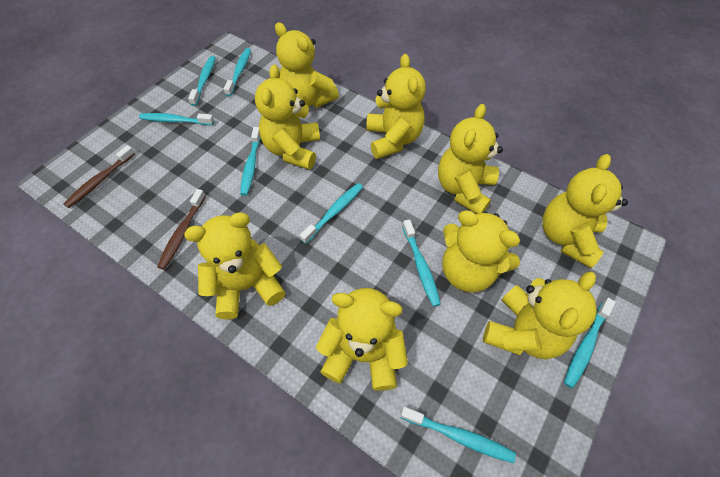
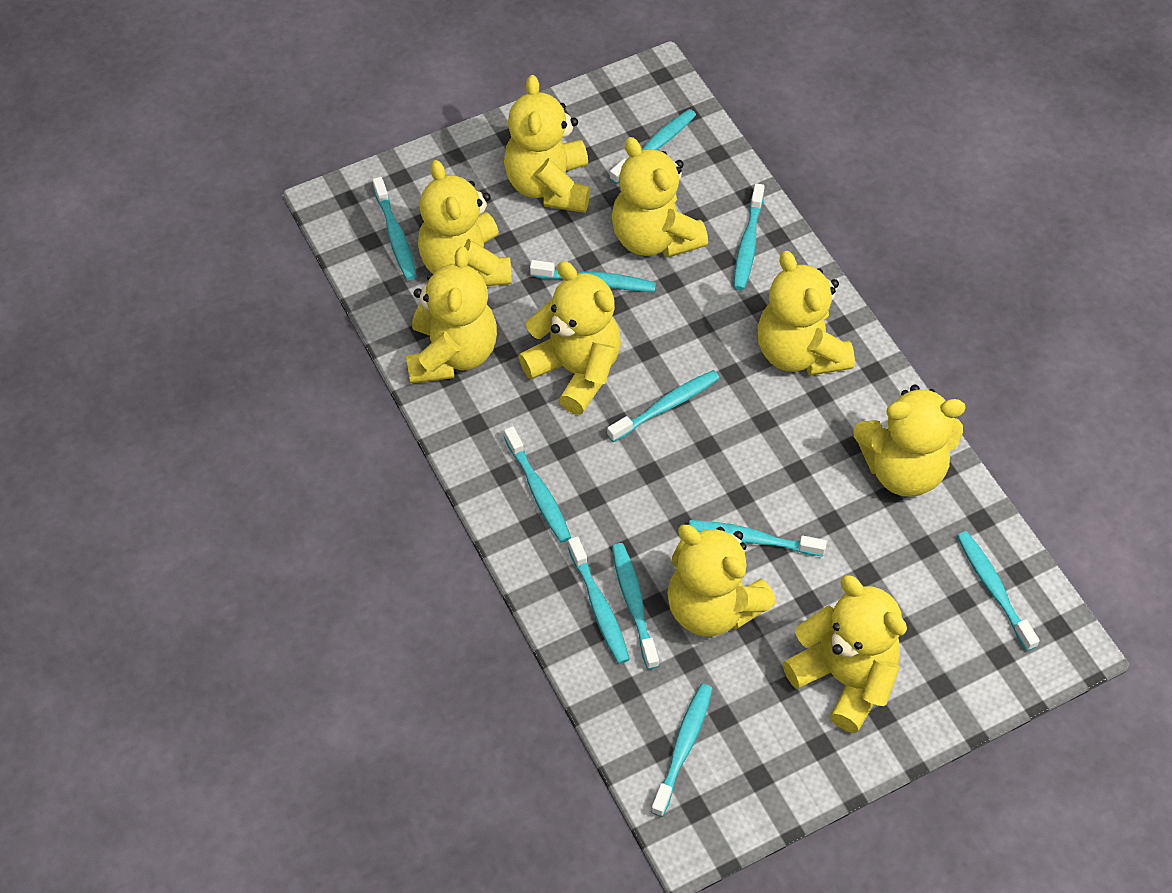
brown toothbrush: 2 -> 0
turquoise toothbrush: 8 -> 11

